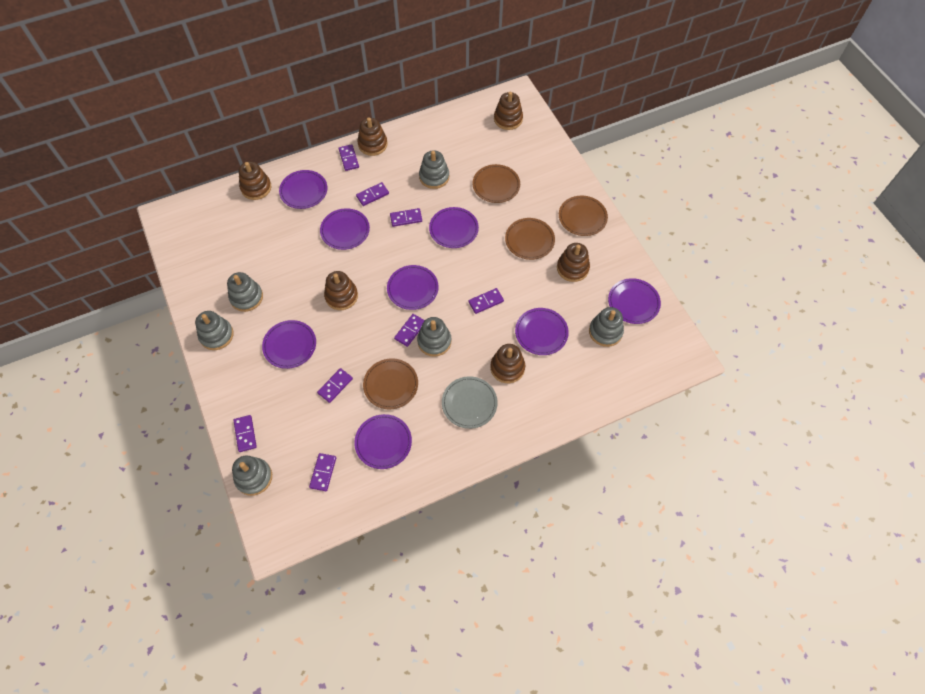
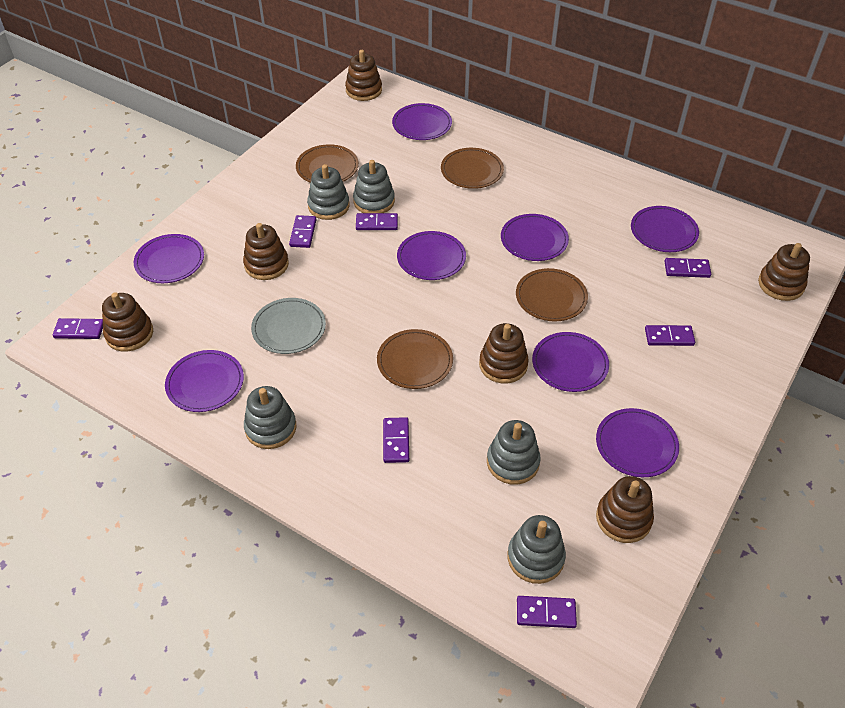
grey stacking toy: 6 -> 5
purple domino: 8 -> 7

